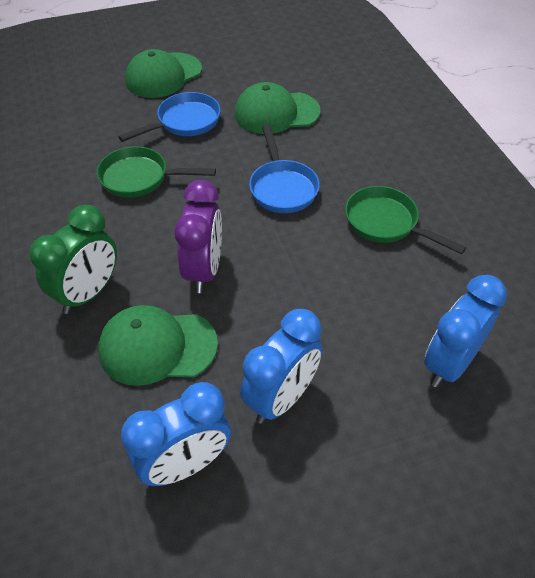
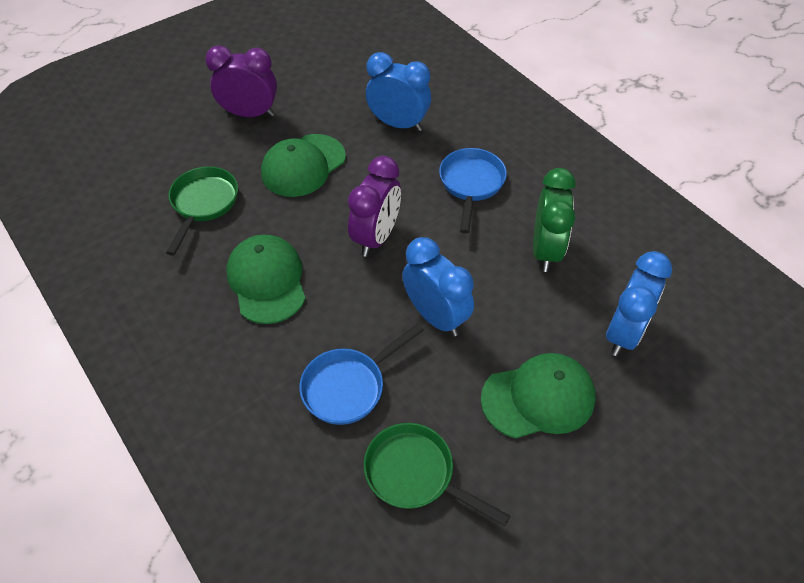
purple clock: 1 -> 2

